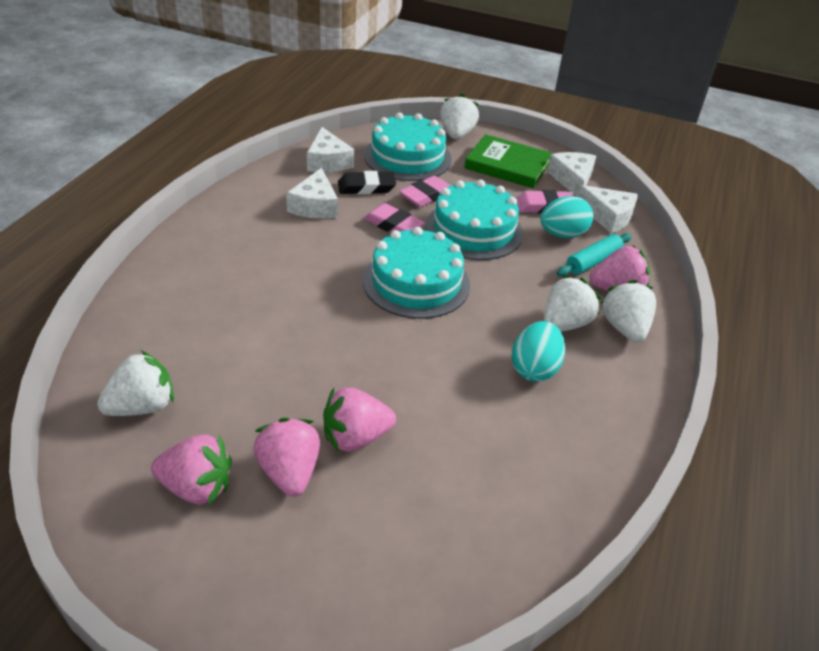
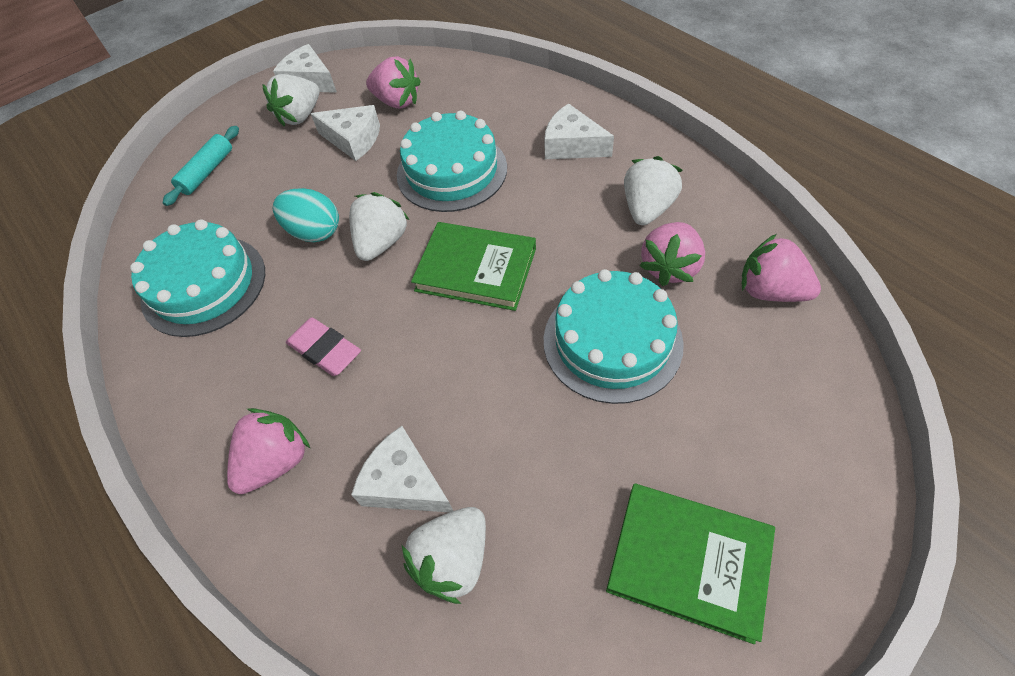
black eraser: 1 -> 0
green book: 1 -> 2
pink eraser: 3 -> 1
turquoise egg: 2 -> 1

